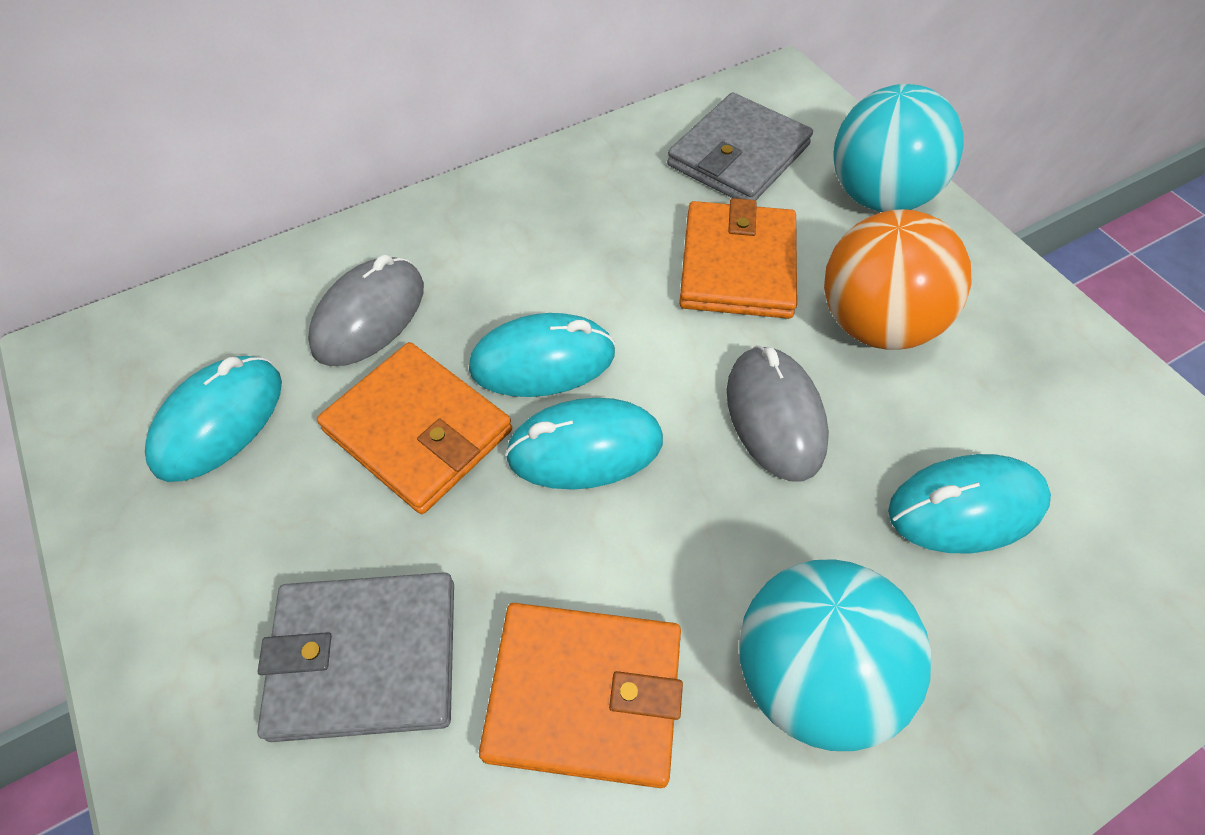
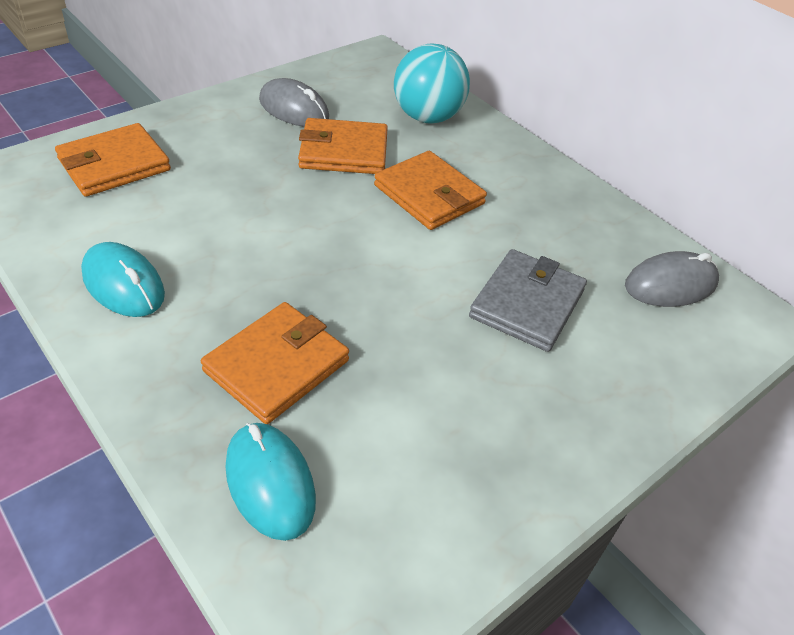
grey wallet: 2 -> 1
orange ball: 1 -> 0
orange wallet: 3 -> 4
turquoise ball: 2 -> 1
turquoise mouse: 4 -> 2

